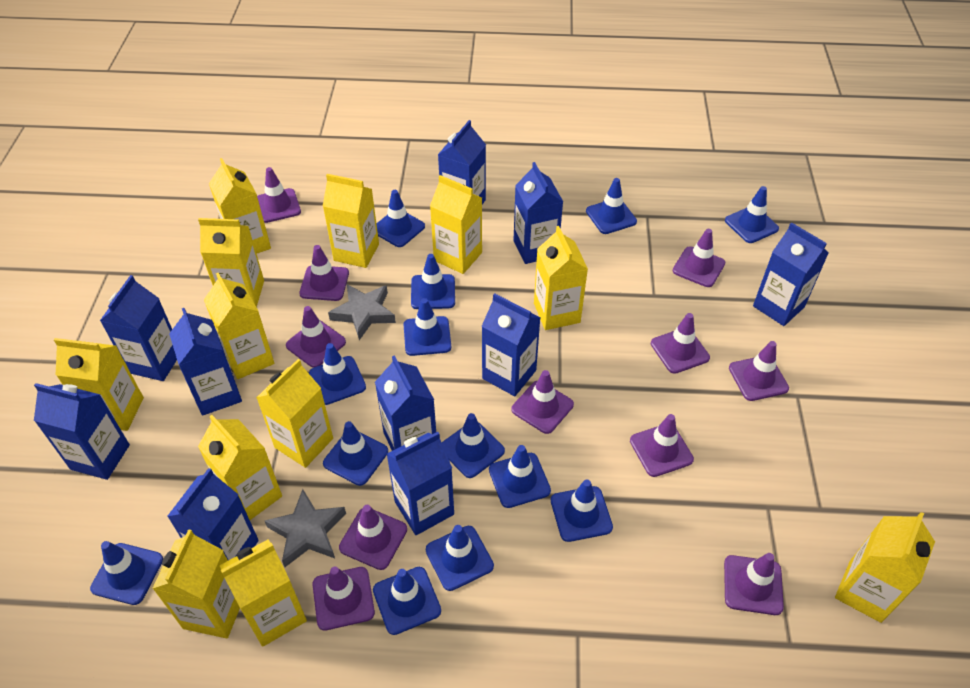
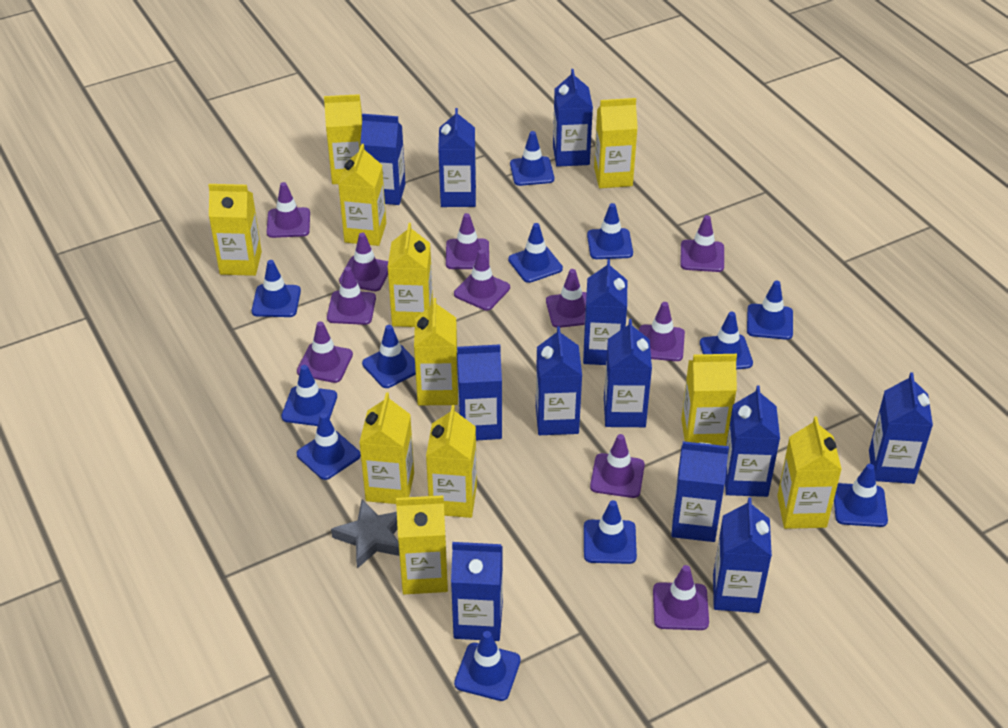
blue carton: 10 -> 12
blue traffic cone: 13 -> 12
grey star: 2 -> 1
yellow carton: 12 -> 11

